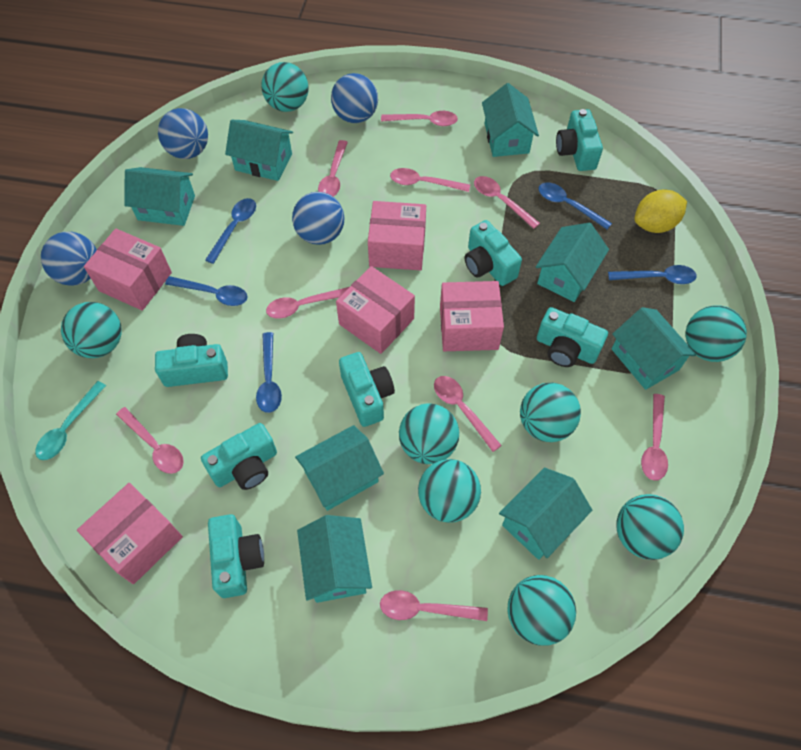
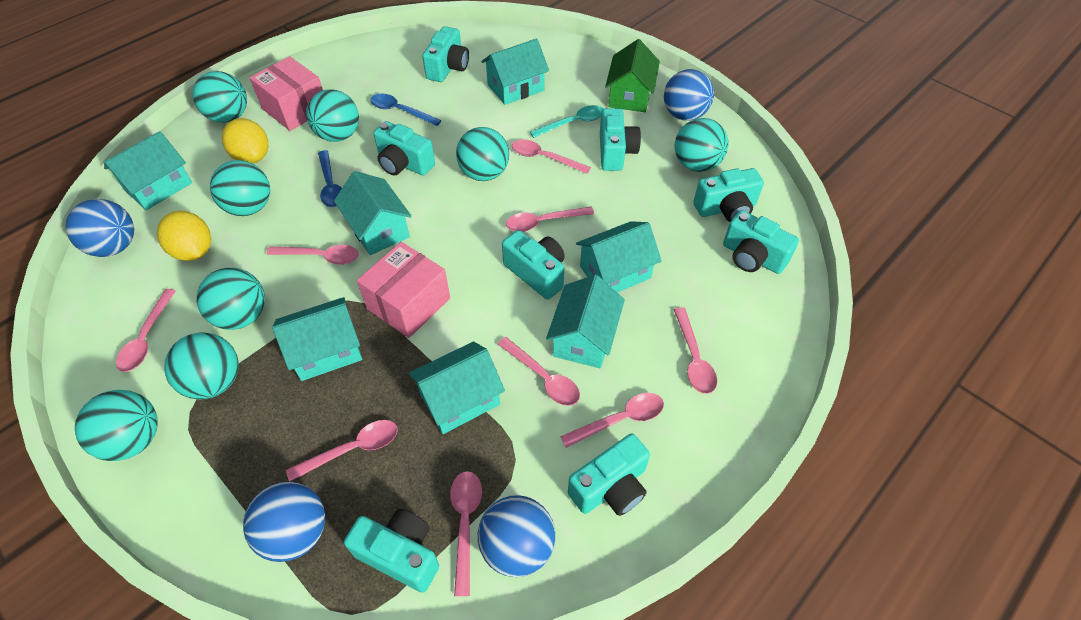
blue spoon: 5 -> 2
green house: 0 -> 1
pink box: 5 -> 2
turquoise camera: 7 -> 8
turquoise house: 8 -> 7
yellow lemon: 1 -> 2

